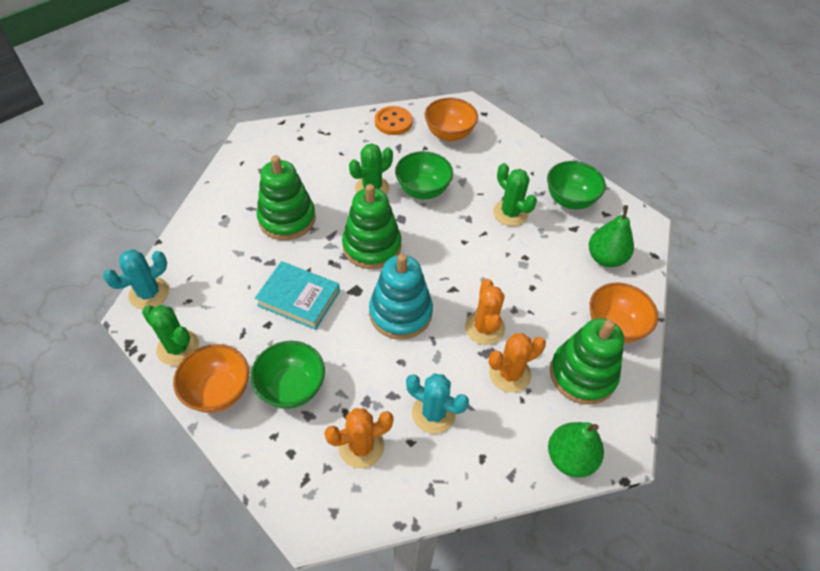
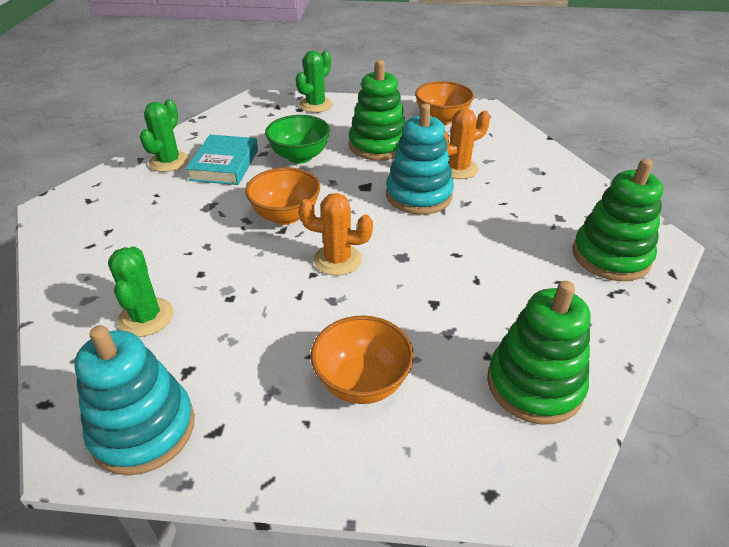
green bowl: 3 -> 1
green pear: 2 -> 0
orange button: 1 -> 0
orange cactus: 3 -> 2
turquoise cactus: 2 -> 0
turquoise stacking toy: 1 -> 2

